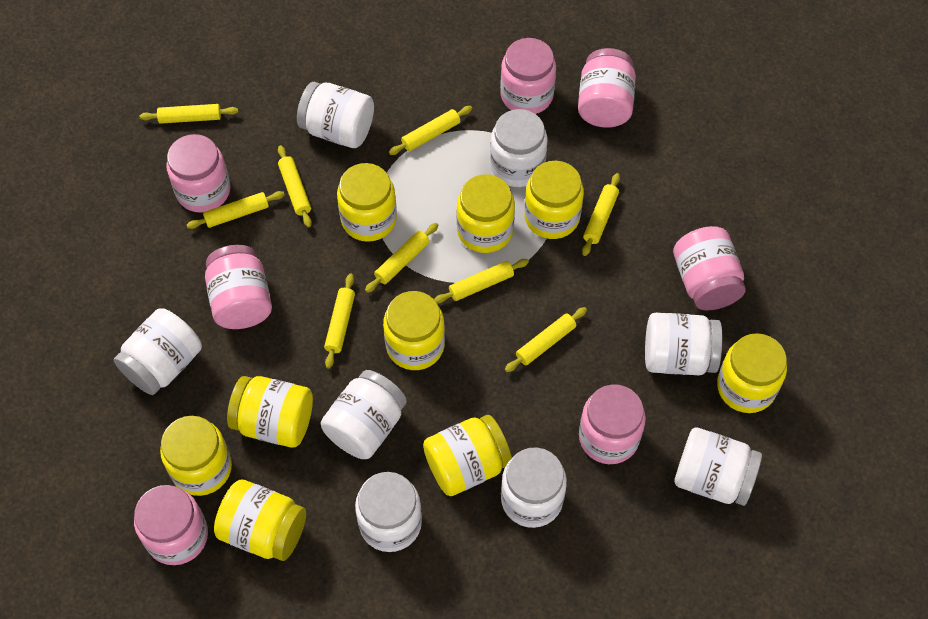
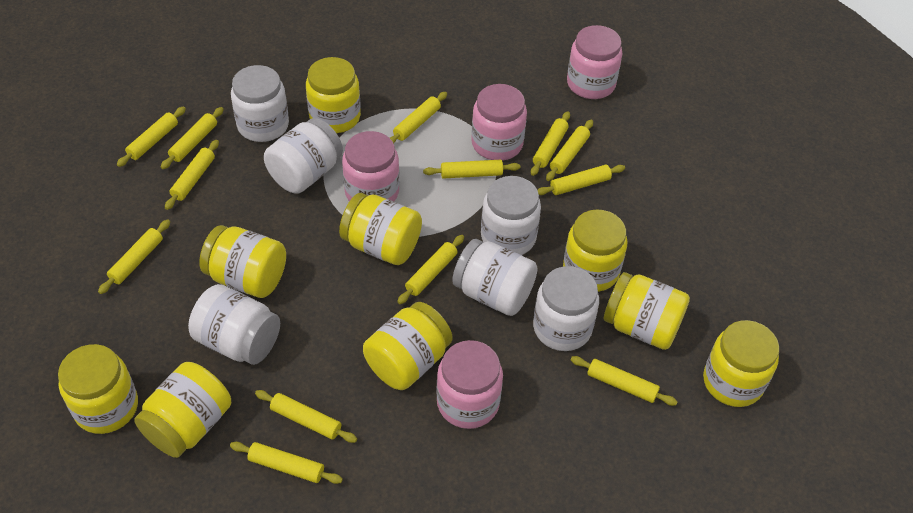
pink jar: 7 -> 4
white jar: 8 -> 6
yellow rolling pin: 9 -> 13

